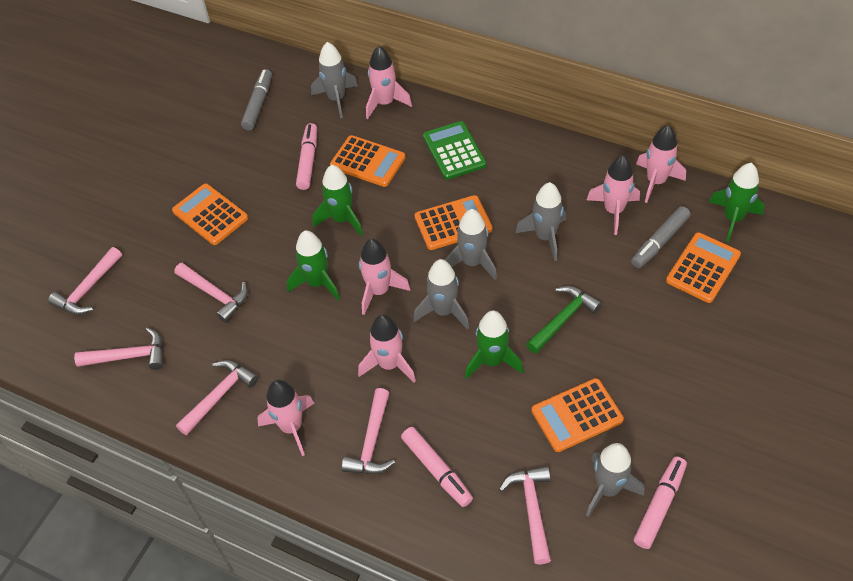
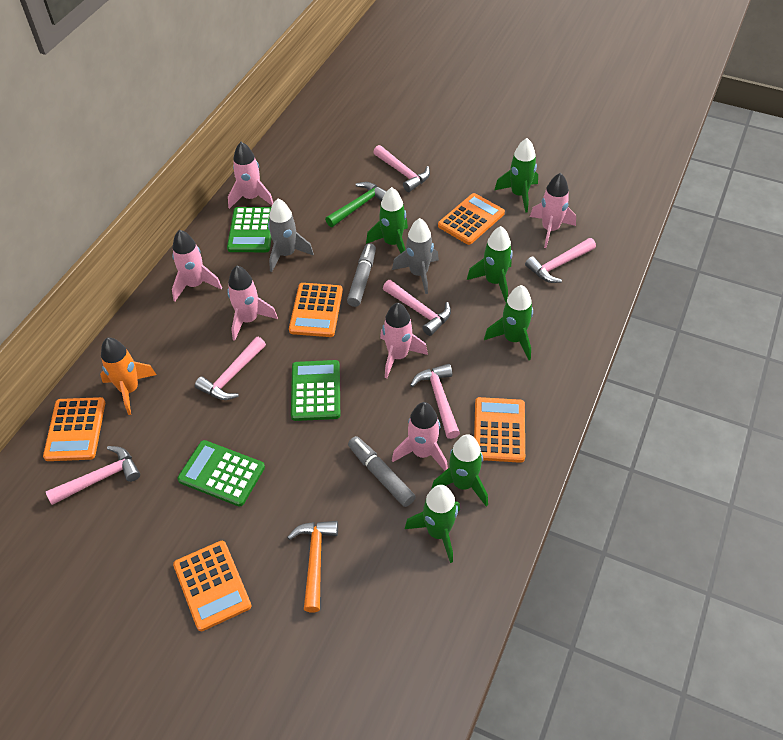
green calculator: 1 -> 3
green rocket: 4 -> 6
grey rocket: 5 -> 2
orange hammer: 0 -> 1
orange rocket: 0 -> 1
pink marker: 3 -> 0

